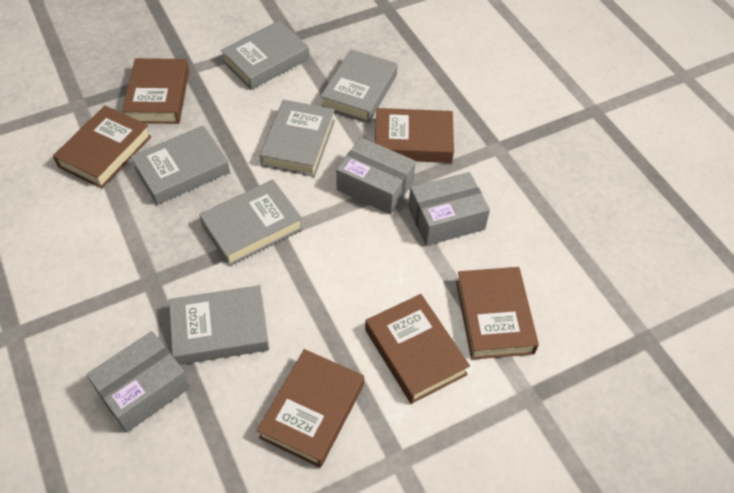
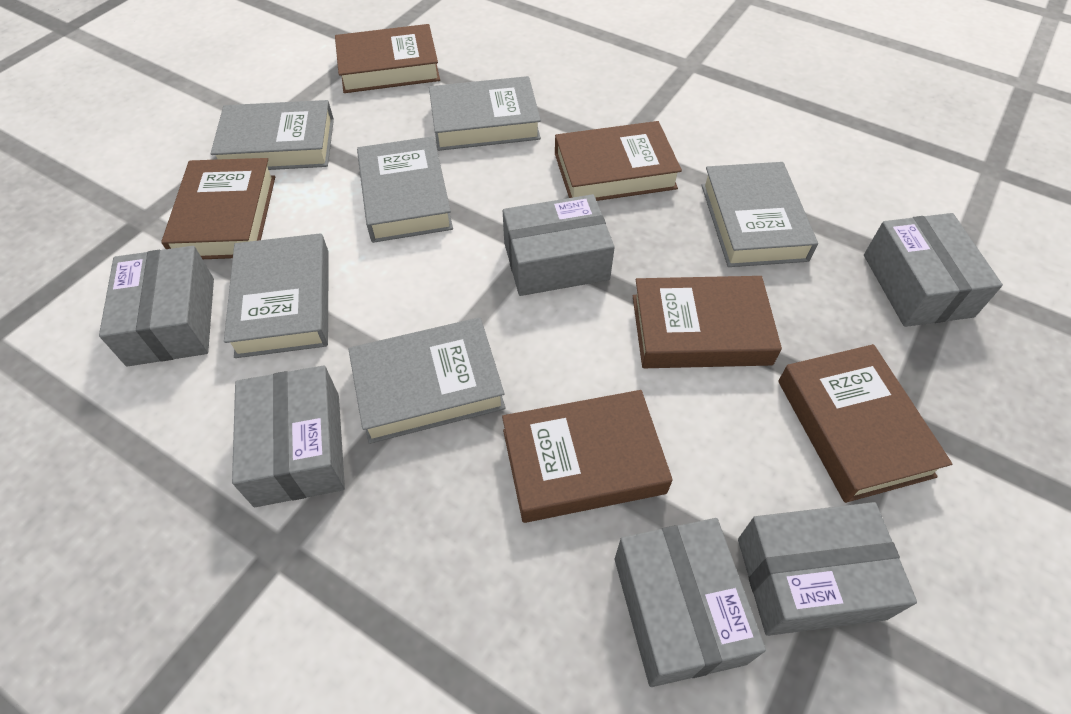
grey box: 3 -> 6

